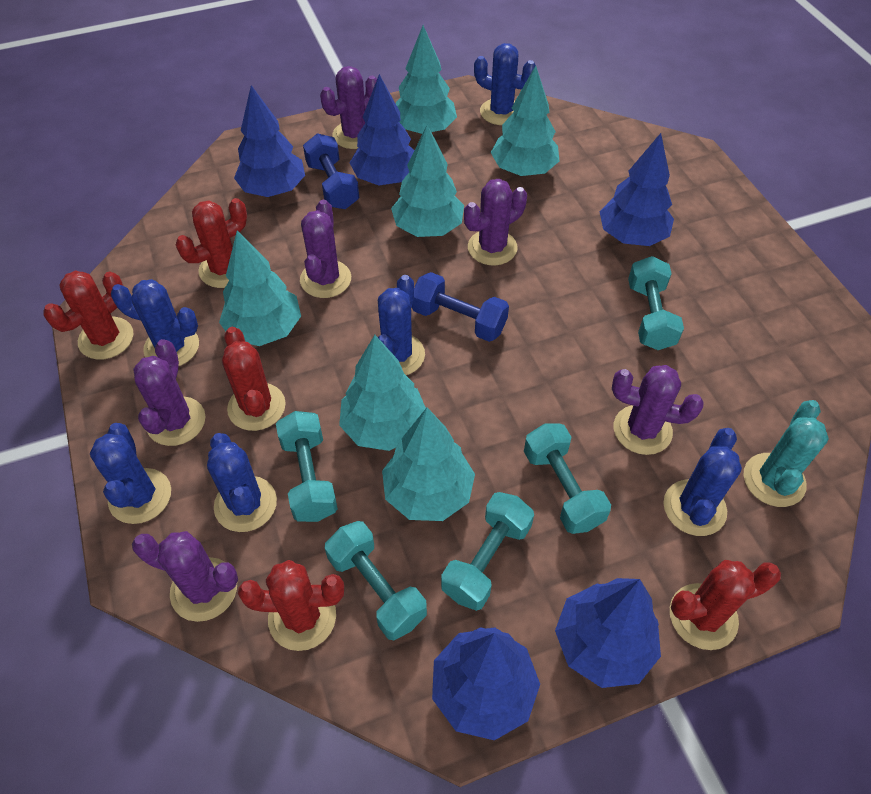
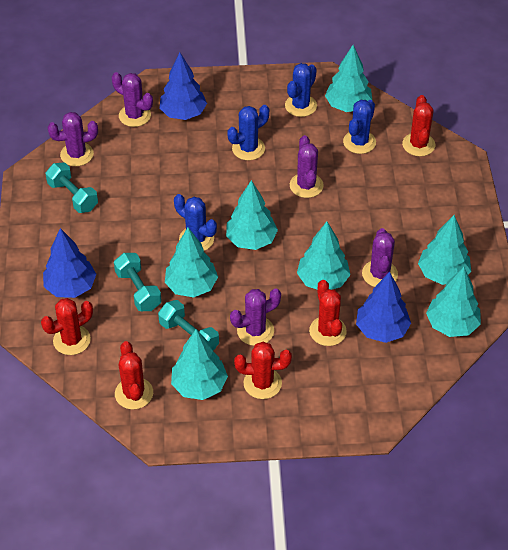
blue cactus: 6 -> 4
blue dumbbell: 2 -> 0
blue tree: 5 -> 3
purple cactus: 6 -> 5
turquoise cactus: 1 -> 0
turquoise dumbbell: 5 -> 3
turquoise tree: 6 -> 7

